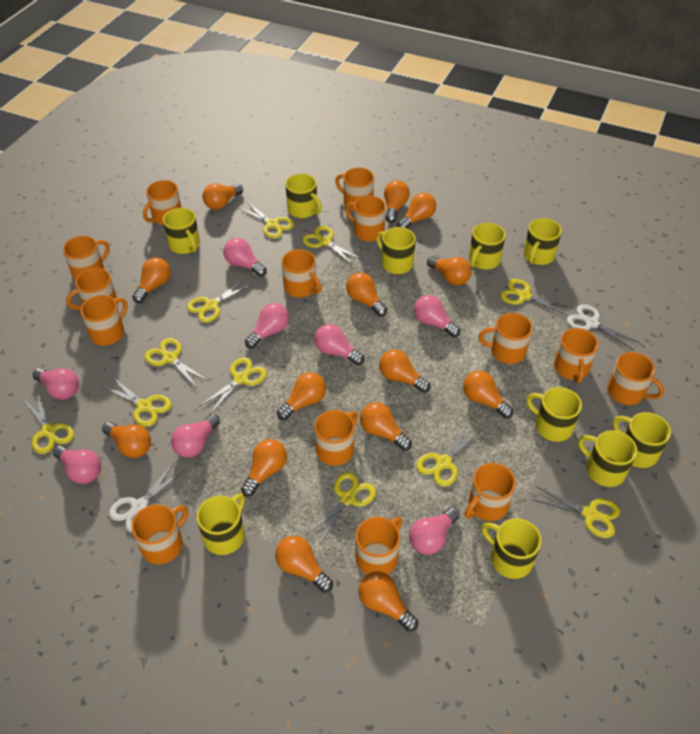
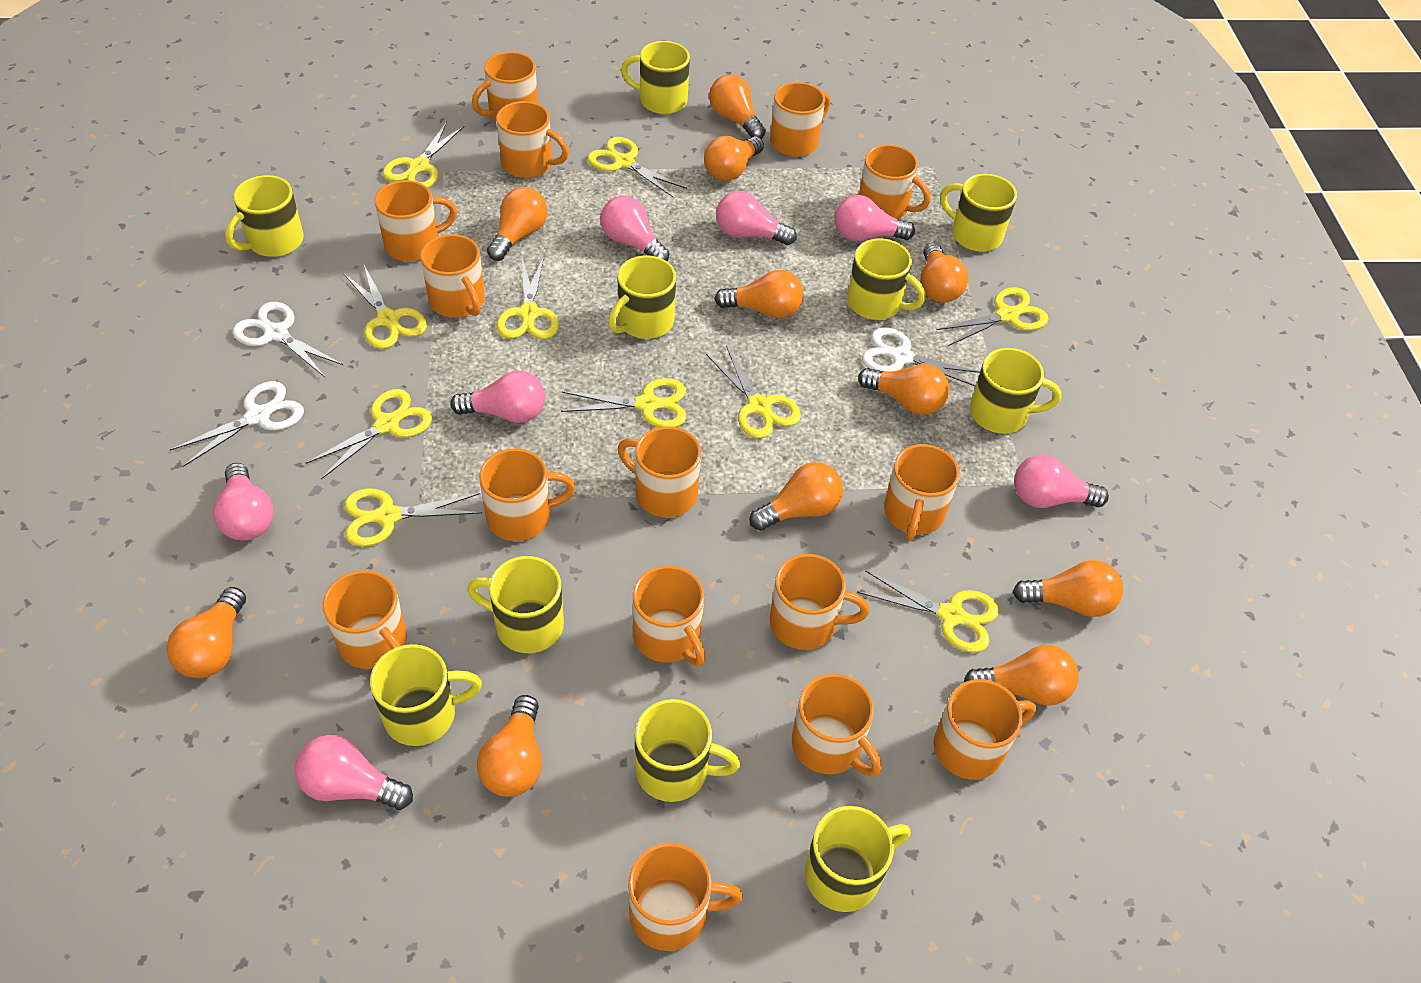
orange light bulb: 14 -> 11
orange mug: 14 -> 15
pink light bulb: 8 -> 7
white scissors: 2 -> 3
yellow scissors: 11 -> 10

